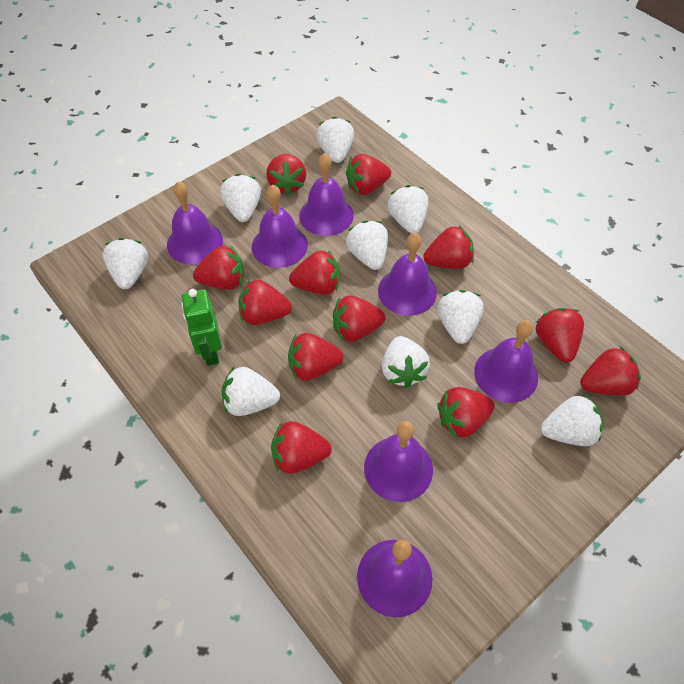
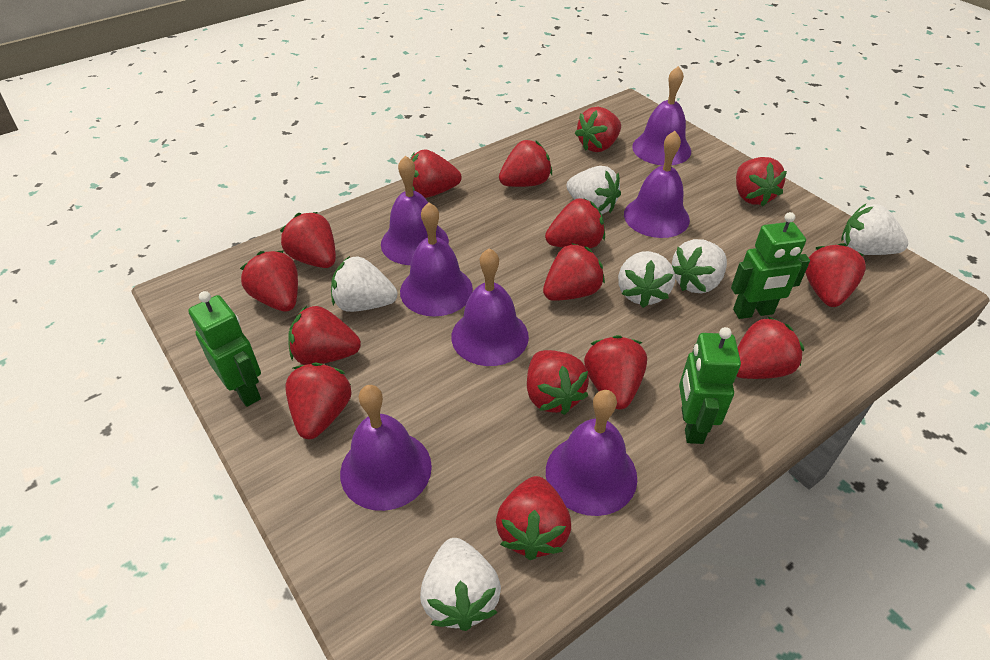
green robot: 1 -> 3
red strawberry: 12 -> 15
white strawberry: 9 -> 6

